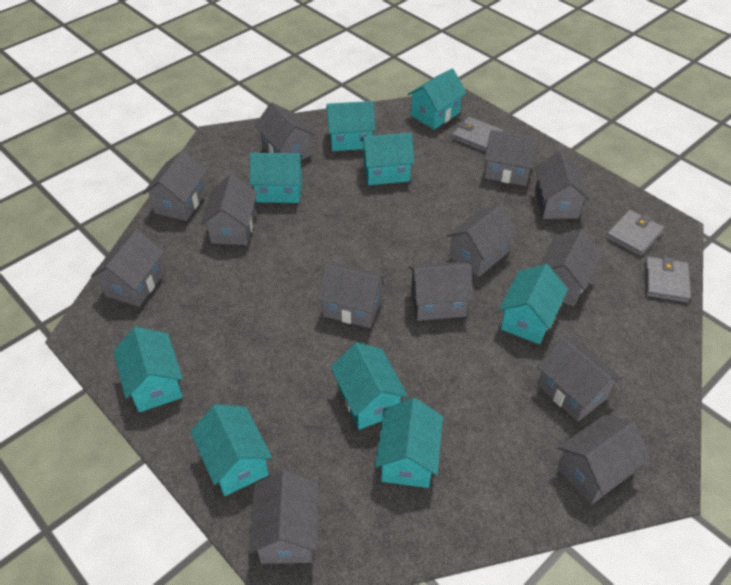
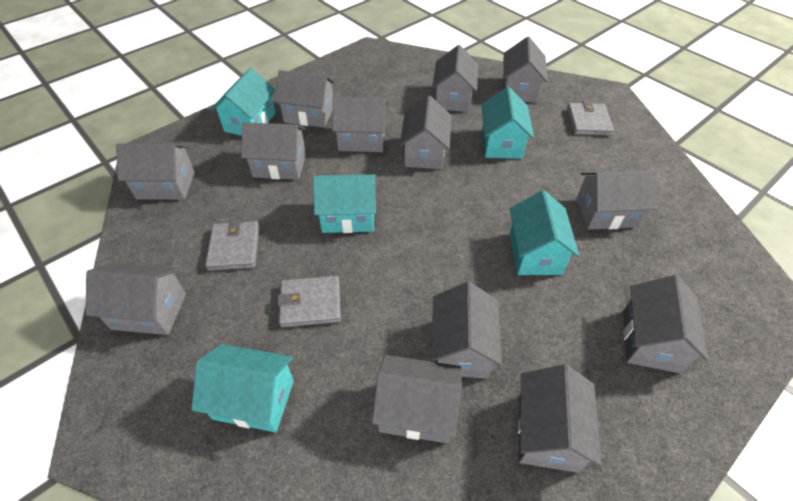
turquoise house: 9 -> 5

